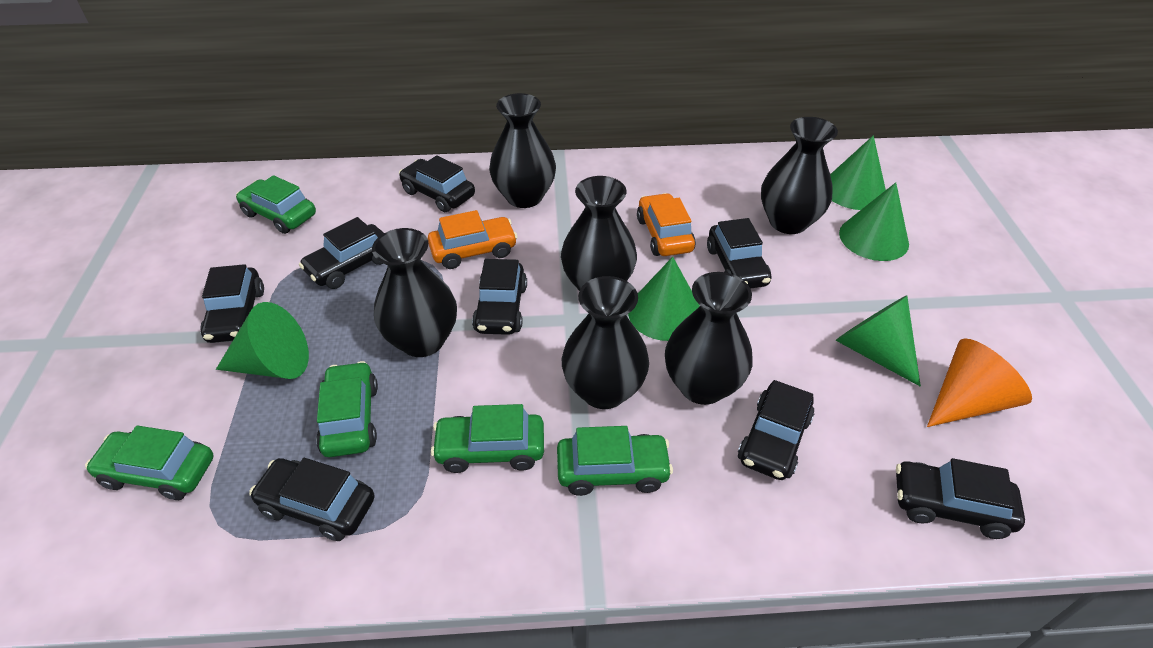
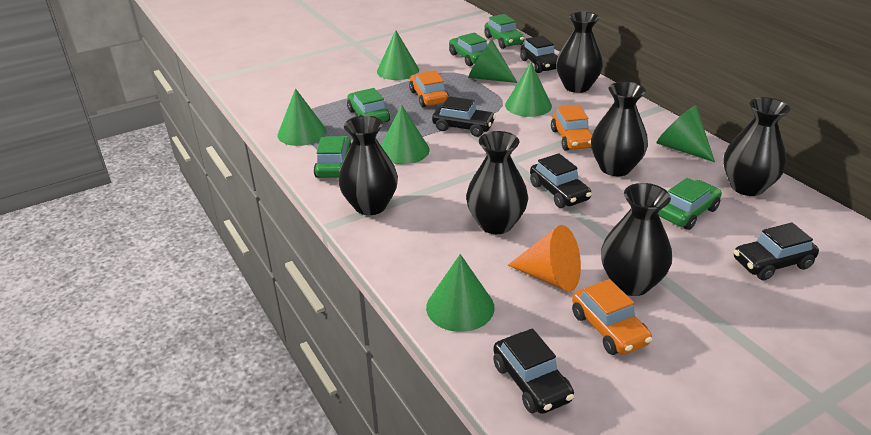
black car: 8 -> 5
green cone: 5 -> 7
orange car: 2 -> 3

